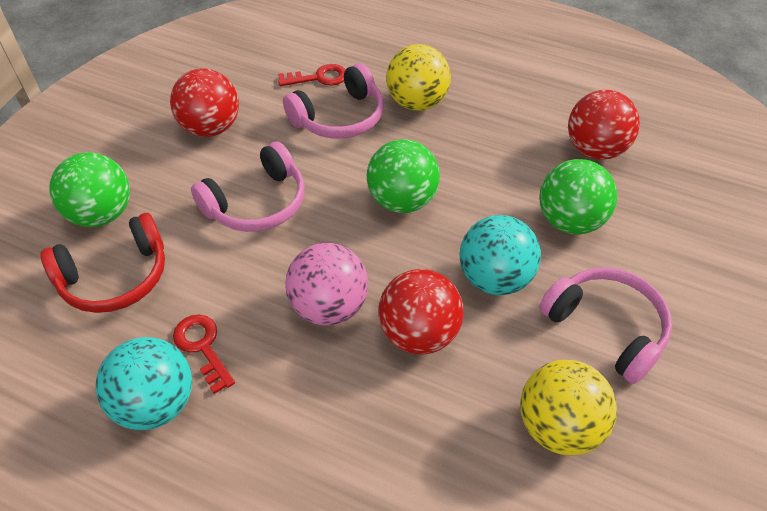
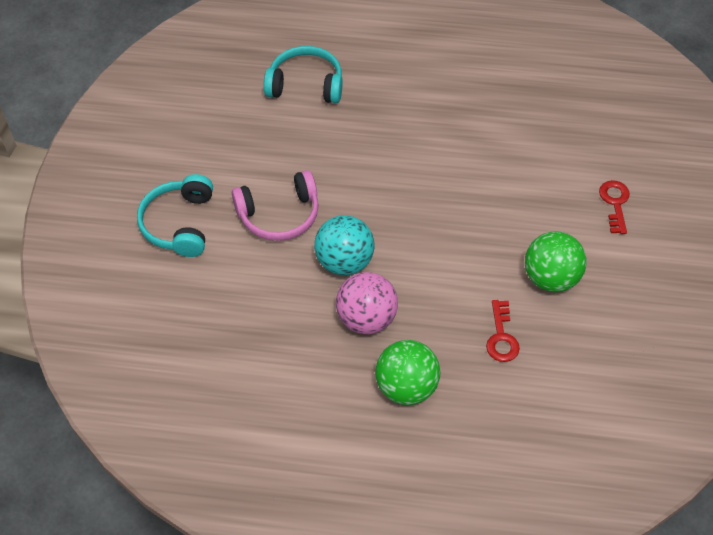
green ball: 3 -> 2
pink headphones: 3 -> 1
red ball: 3 -> 0
red headphones: 1 -> 0
turquoise ball: 2 -> 1
turquoise headphones: 0 -> 2
yellow ball: 2 -> 0

